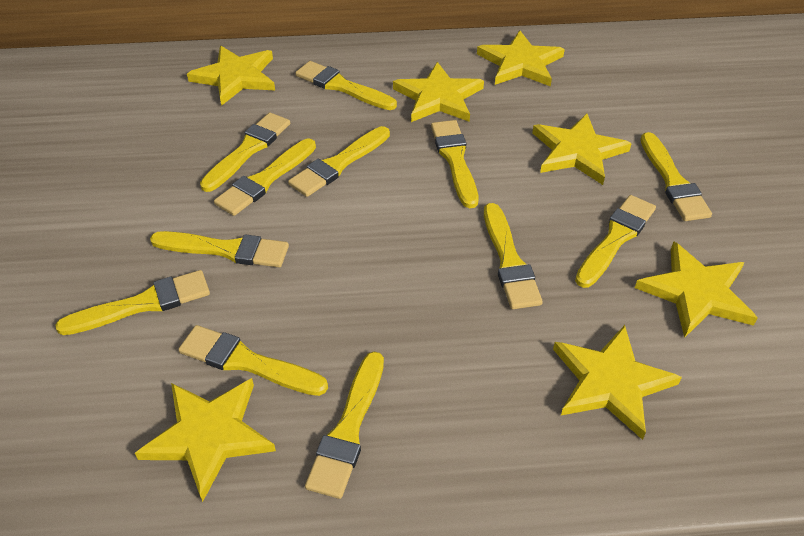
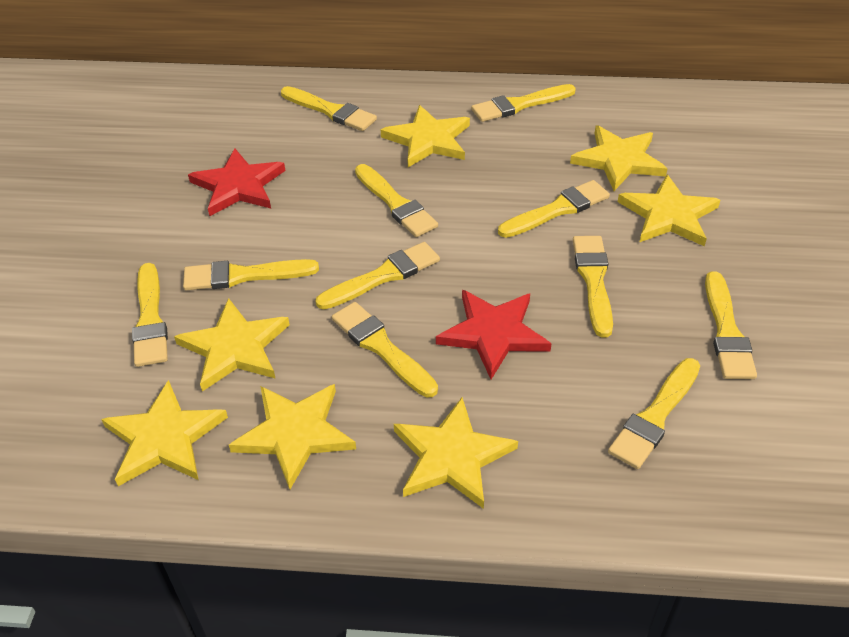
red star: 0 -> 2
yellow brush: 12 -> 11

